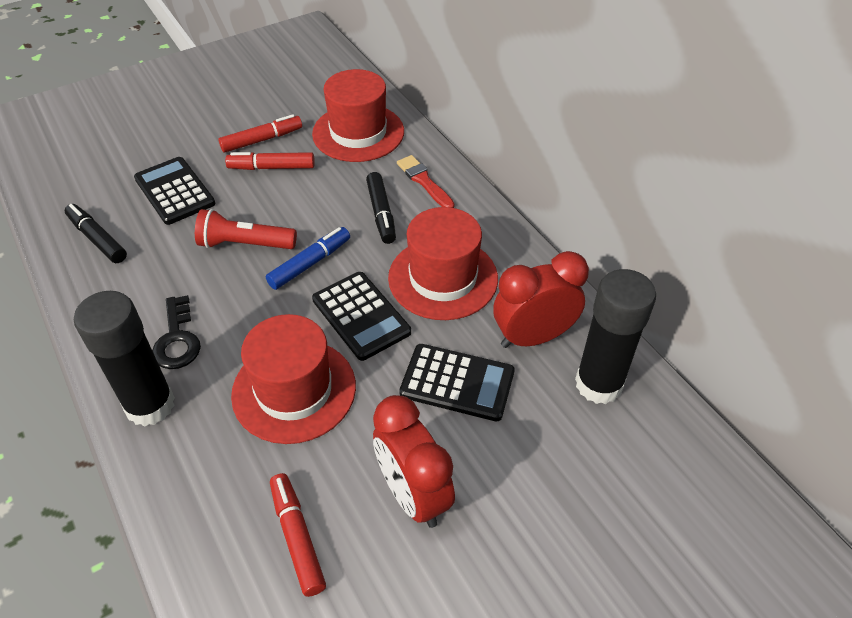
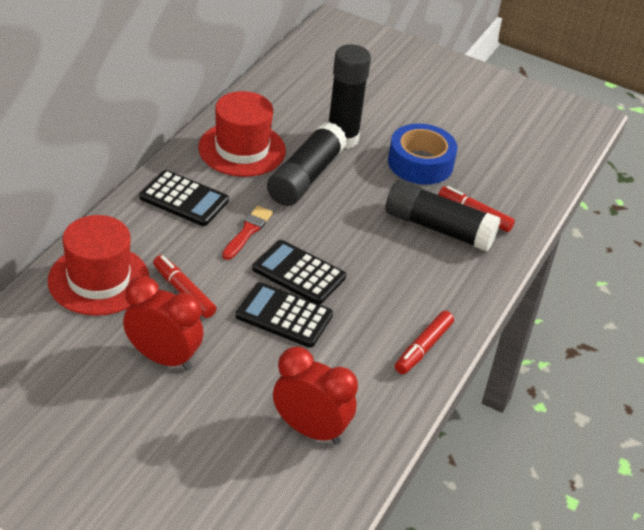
black glue stick: 2 -> 3
black key: 1 -> 0
black marker: 2 -> 0
blue marker: 1 -> 0
blue tape: 0 -> 1
red flashlight: 1 -> 0
red hat: 3 -> 2

